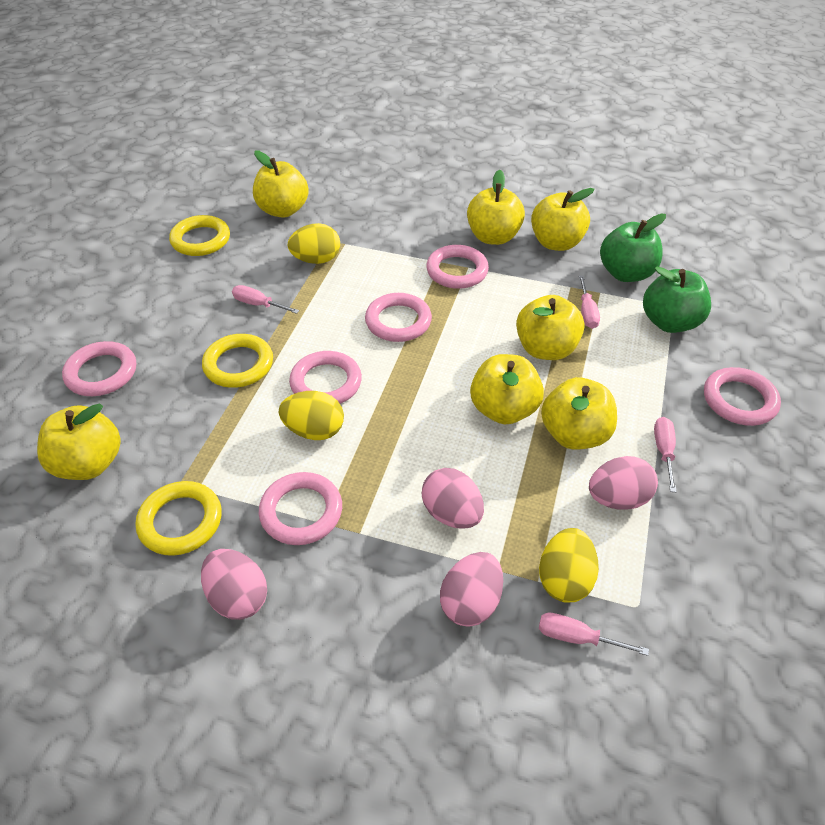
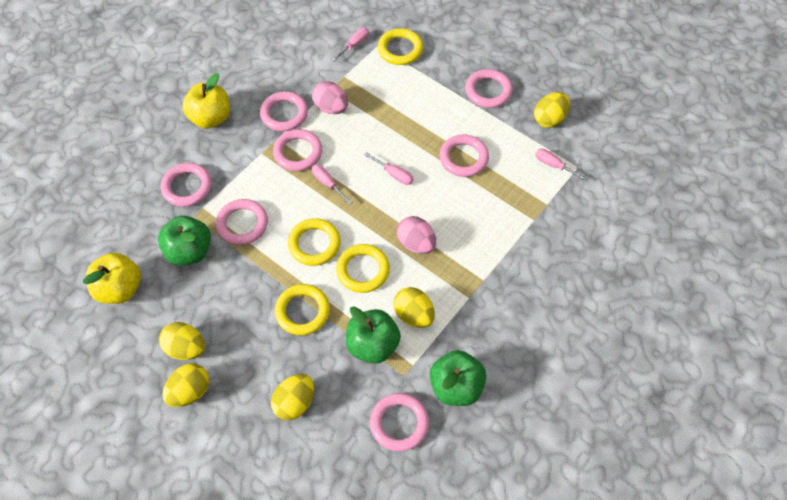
green apple: 2 -> 3
pink egg: 4 -> 2
pink ring: 6 -> 7
yellow apple: 7 -> 2
yellow egg: 3 -> 5
yellow ring: 3 -> 4

